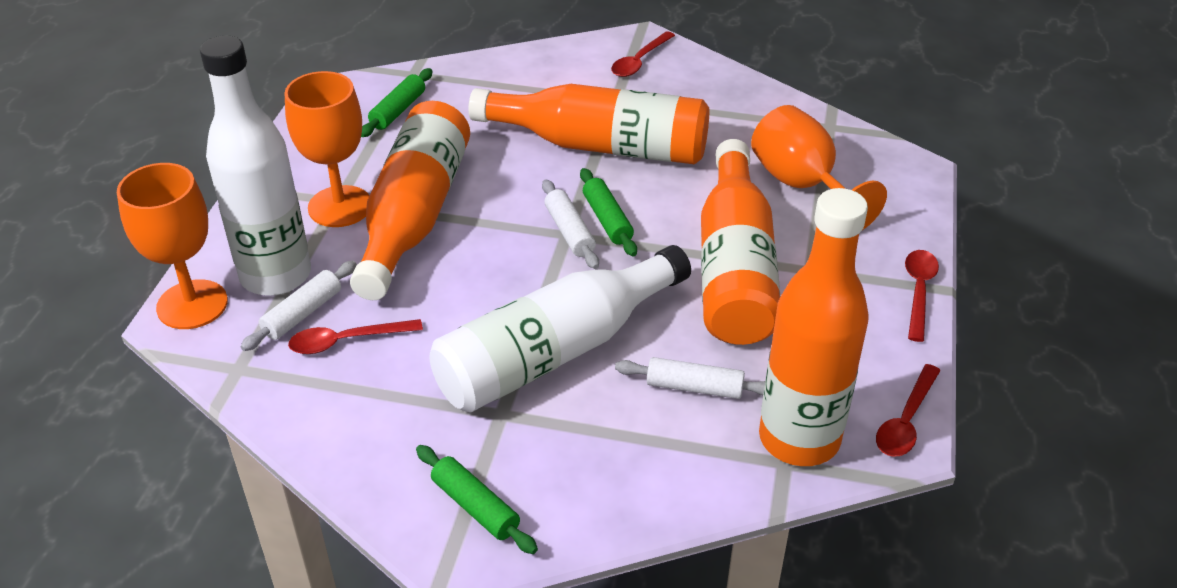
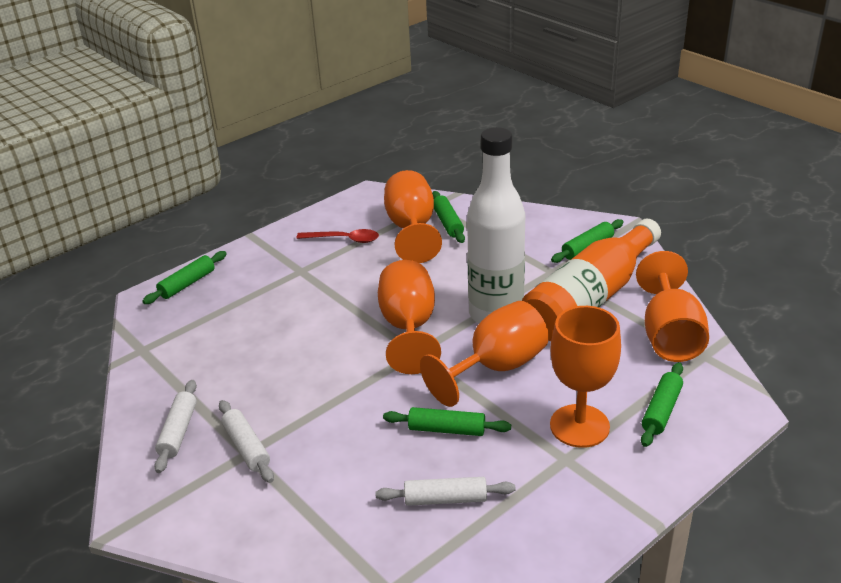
green rolling pin: 3 -> 5
orange bottle: 4 -> 1
orange goblet: 3 -> 5
red spoon: 4 -> 1
white bottle: 2 -> 1

